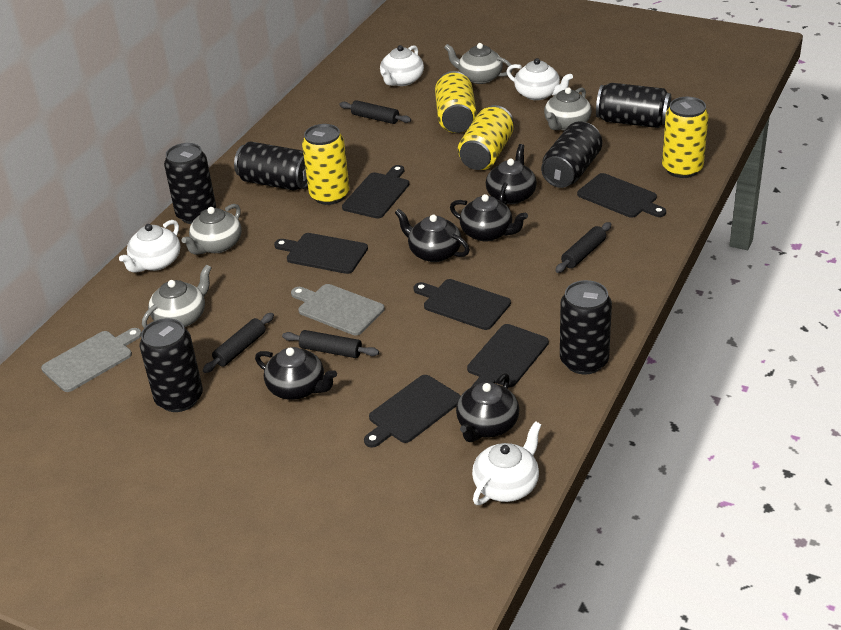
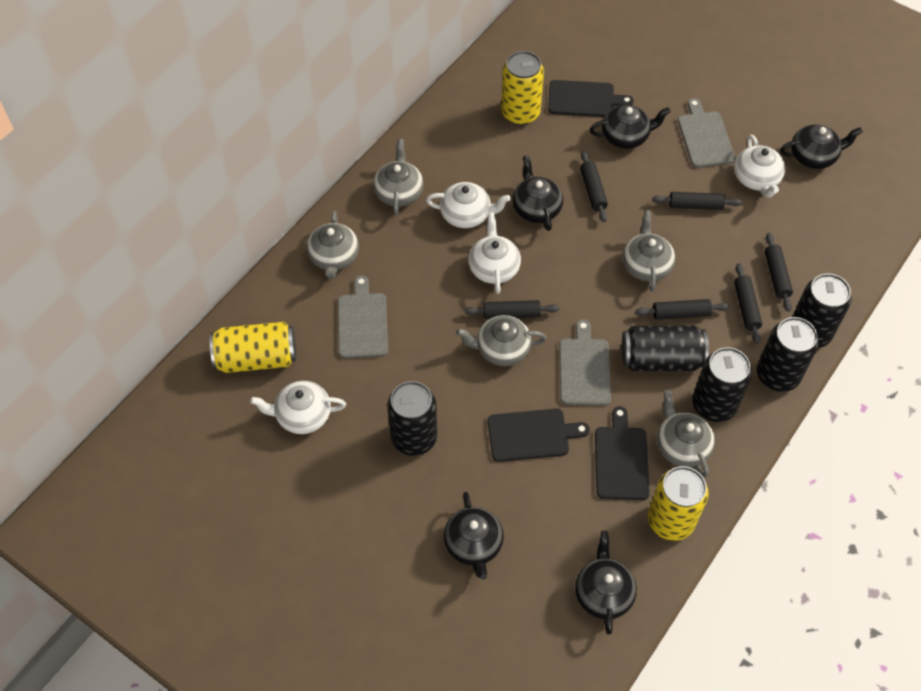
black can: 6 -> 5
black cutting board: 6 -> 3
black rolling pin: 4 -> 6
grey cutting board: 2 -> 3
grey teapot: 4 -> 5
yellow can: 4 -> 3

